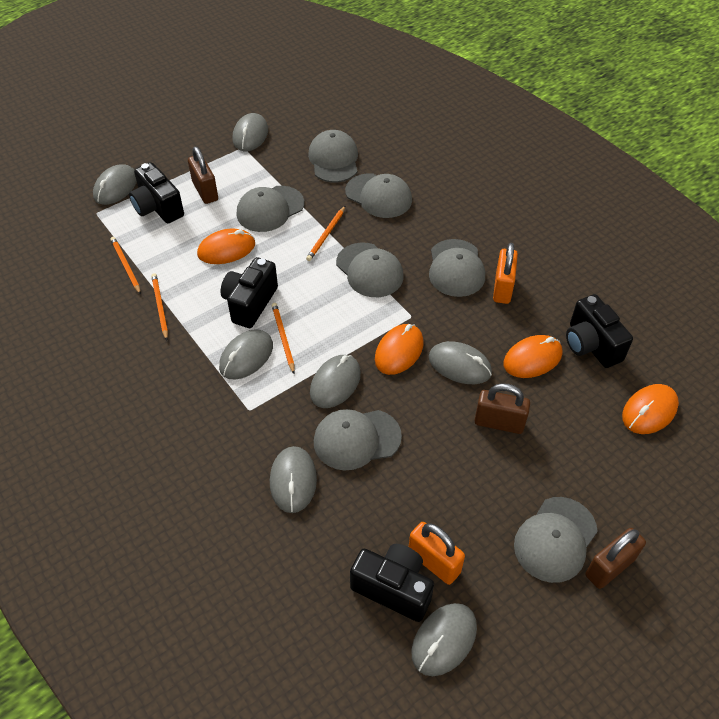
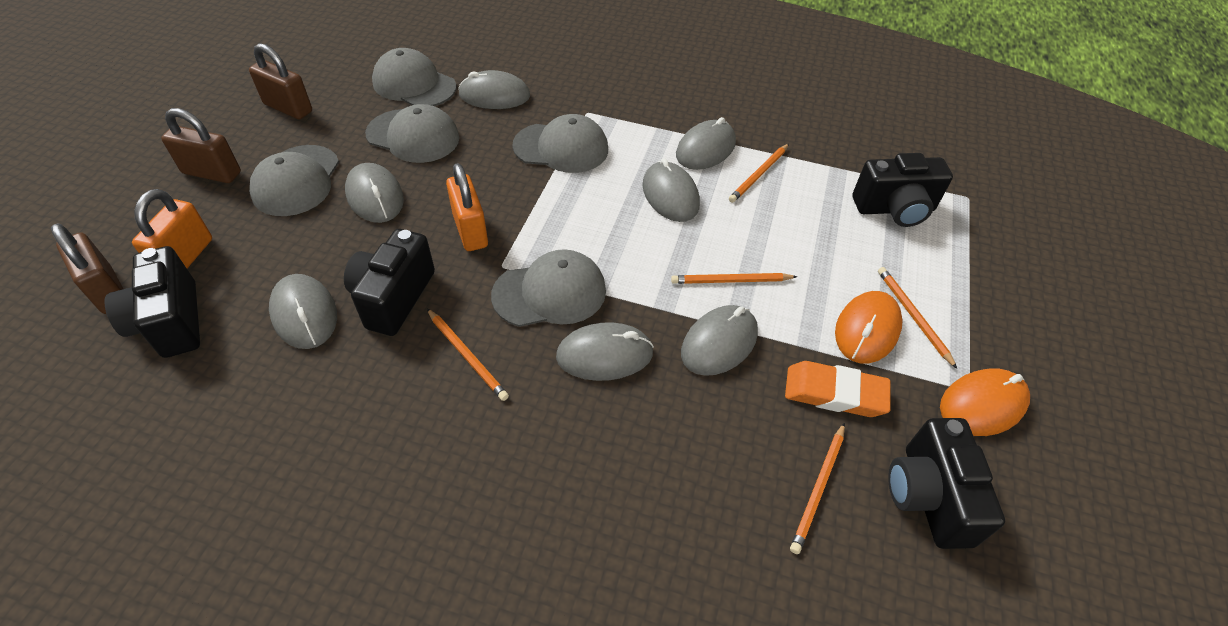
grey cap: 7 -> 5
orange eraser: 0 -> 1
orange mouse: 4 -> 2
orange pencil: 4 -> 5

